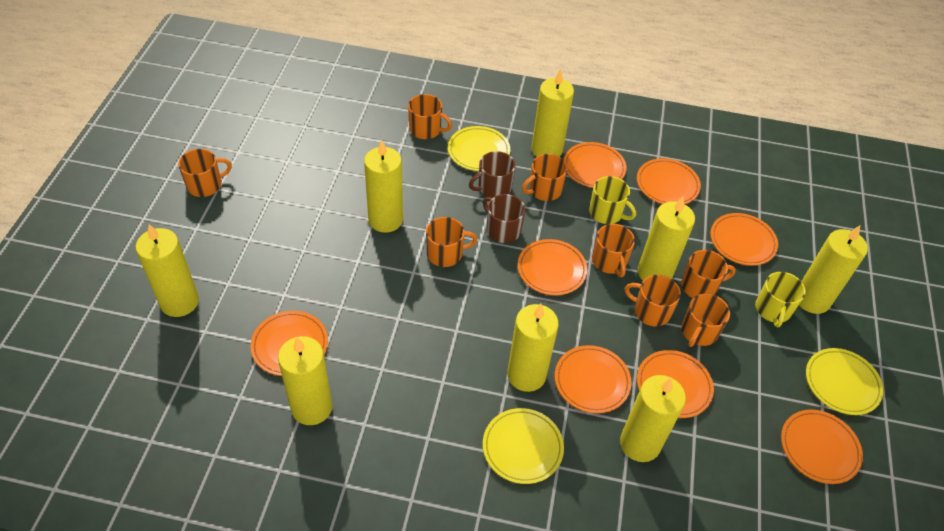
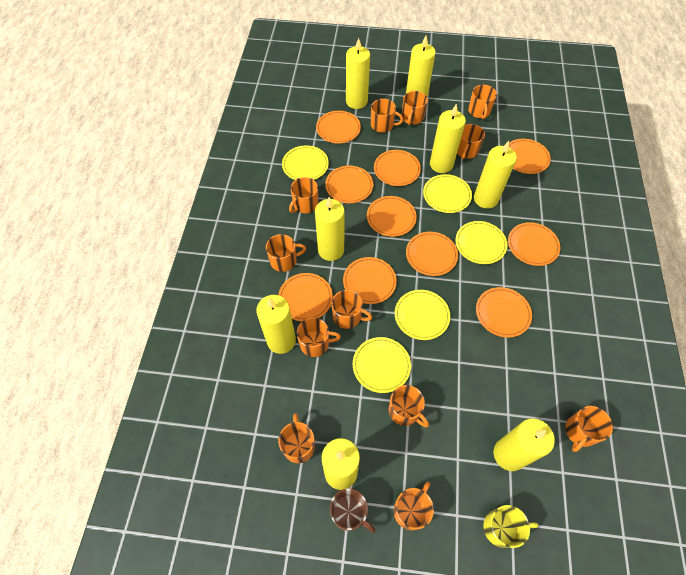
brown mug: 2 -> 1
orange mug: 8 -> 12
orange plate: 8 -> 10
yellow mug: 2 -> 1
yellow plate: 3 -> 5

